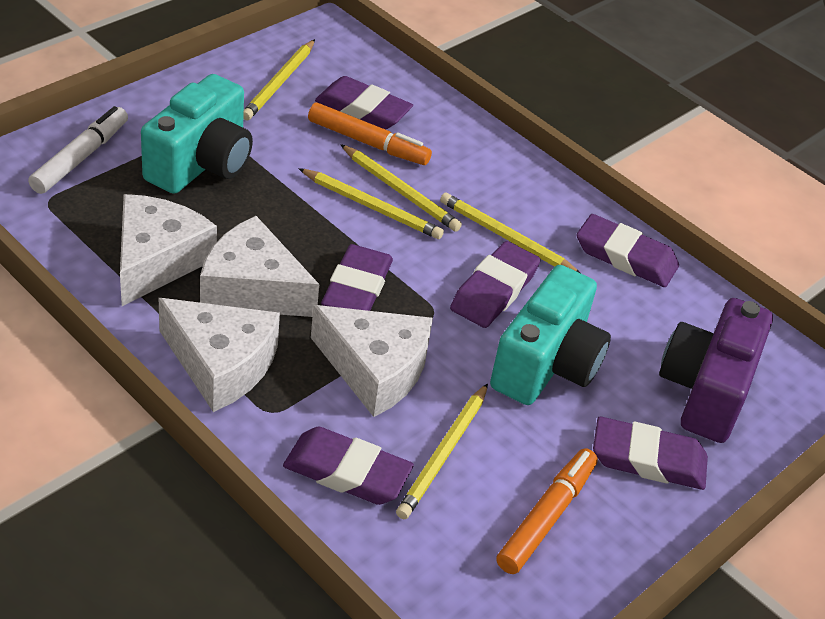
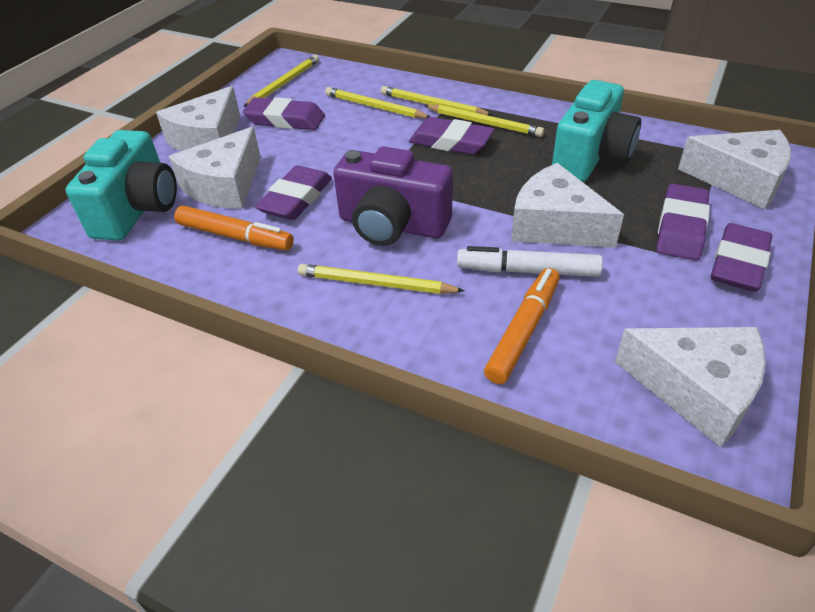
purple eraser: 6 -> 5
white cheese: 4 -> 5

